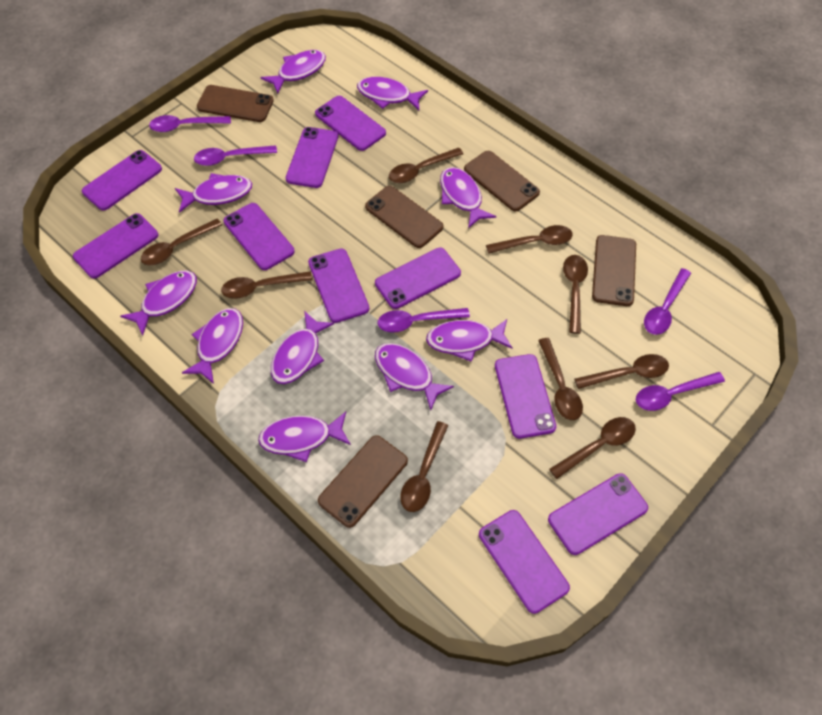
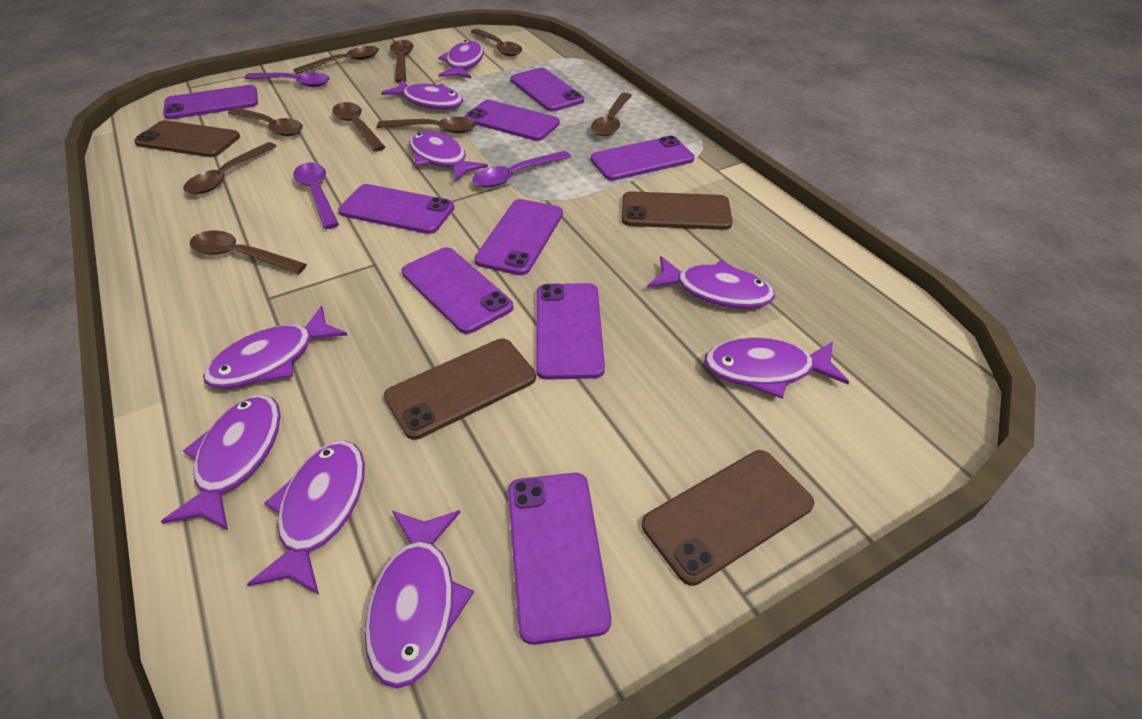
brown phone: 5 -> 4
purple fish: 10 -> 9
purple phone: 10 -> 9
purple spoon: 5 -> 3

